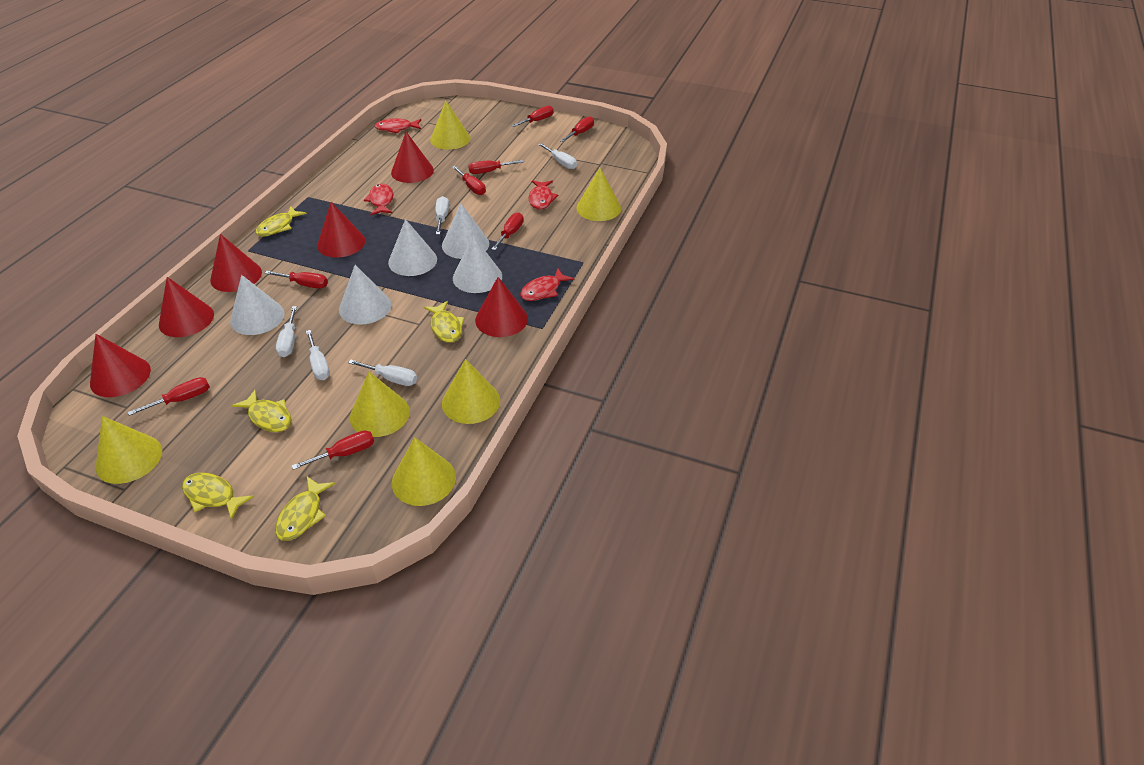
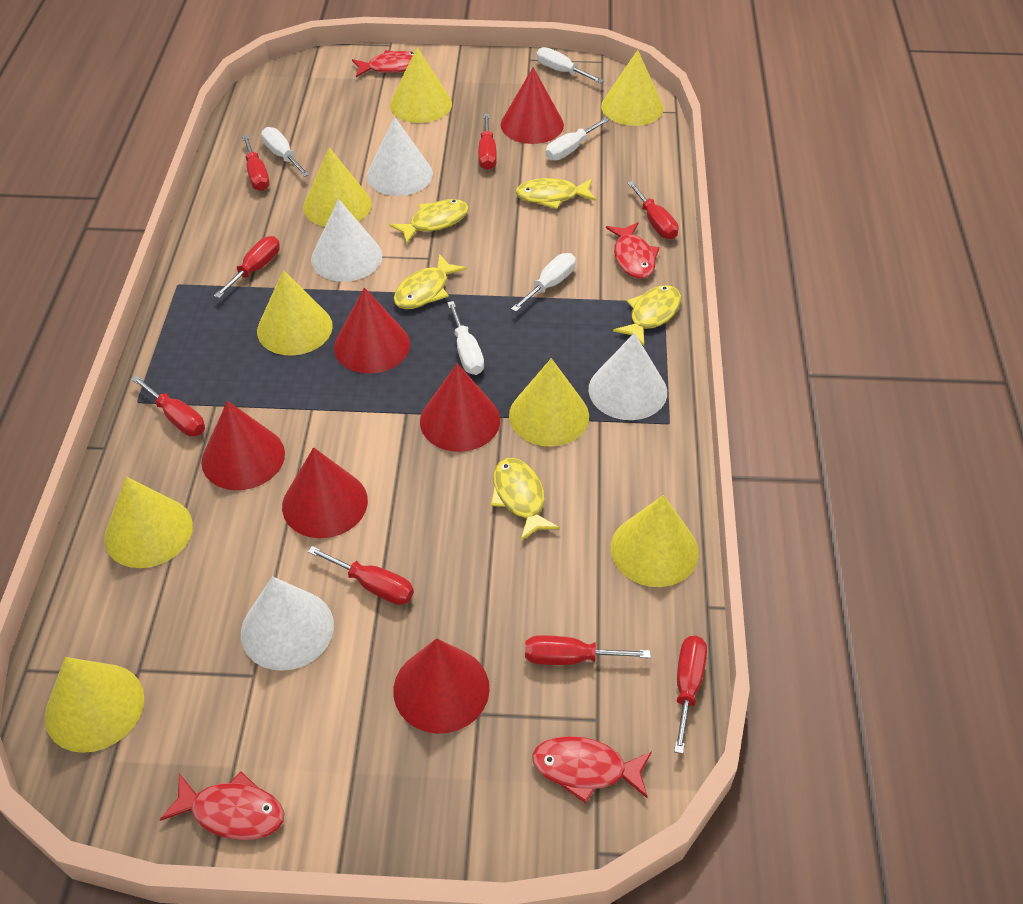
white cone: 5 -> 4
yellow cone: 6 -> 8

